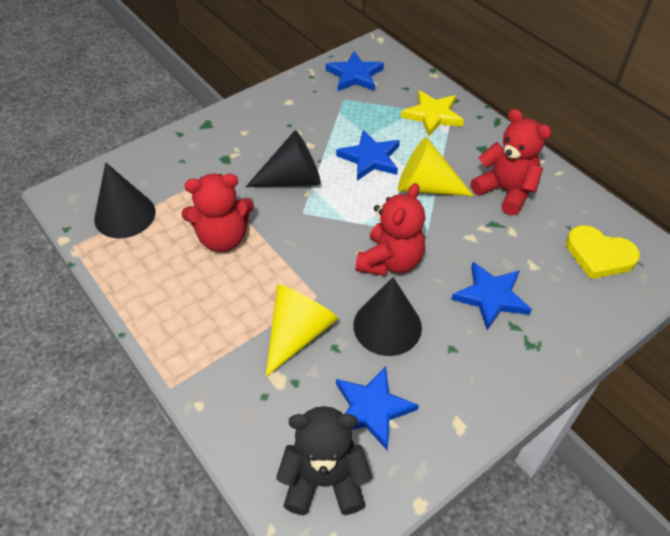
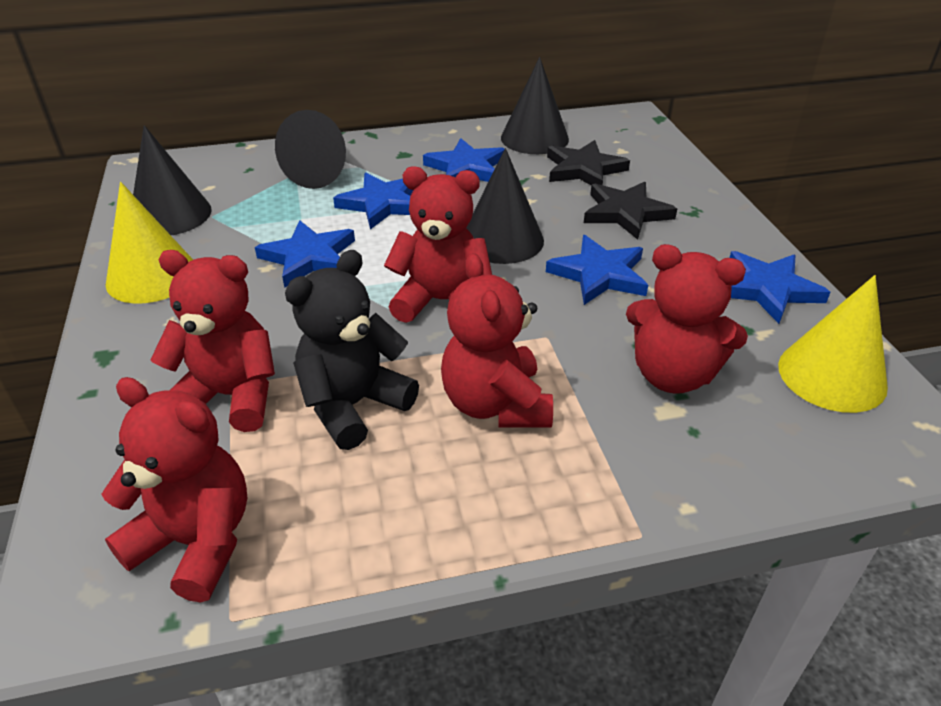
black cone: 3 -> 4
black star: 0 -> 2
blue star: 4 -> 5
red teddy bear: 3 -> 5
yellow heart: 1 -> 0
yellow star: 1 -> 0

